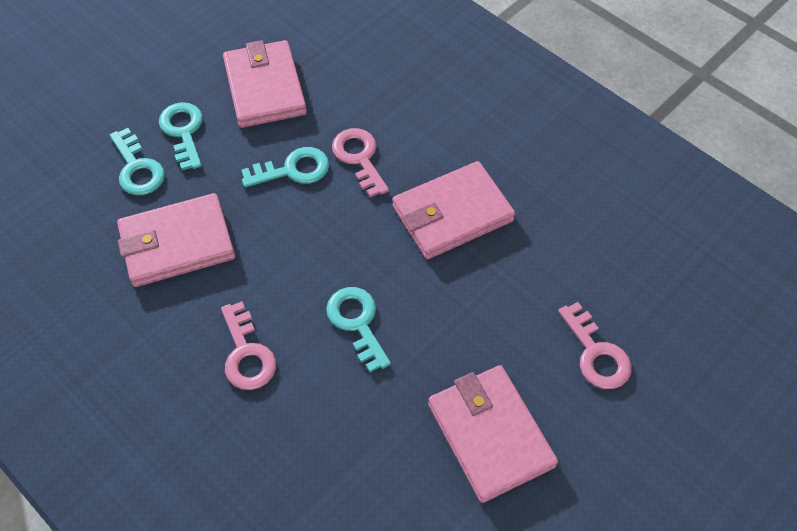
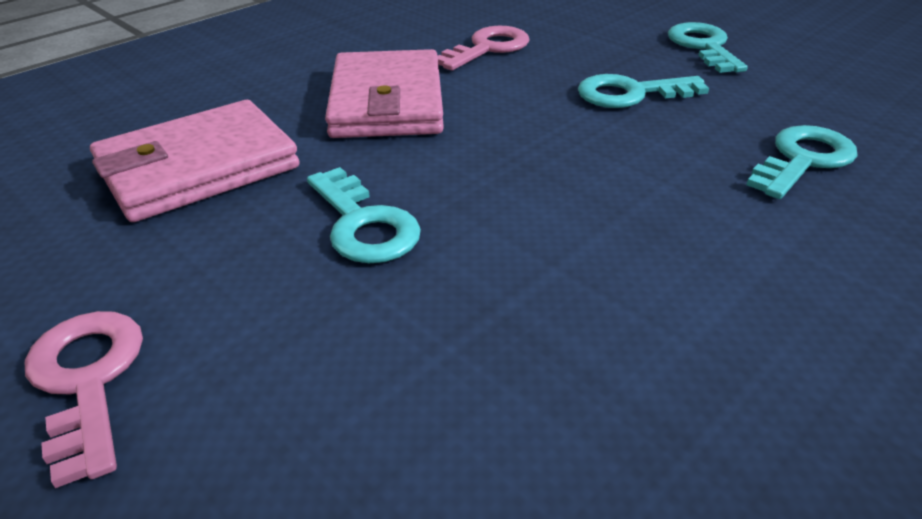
pink key: 3 -> 2
pink wallet: 4 -> 2

